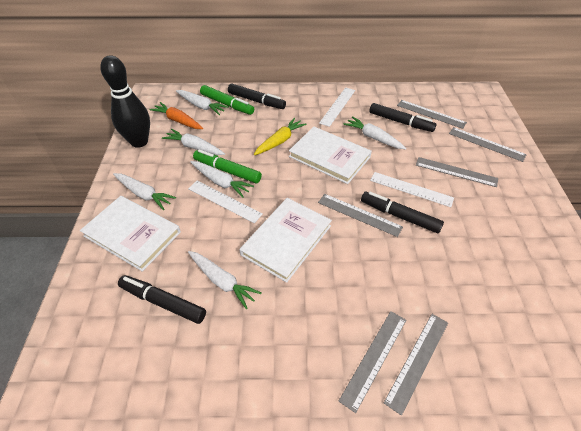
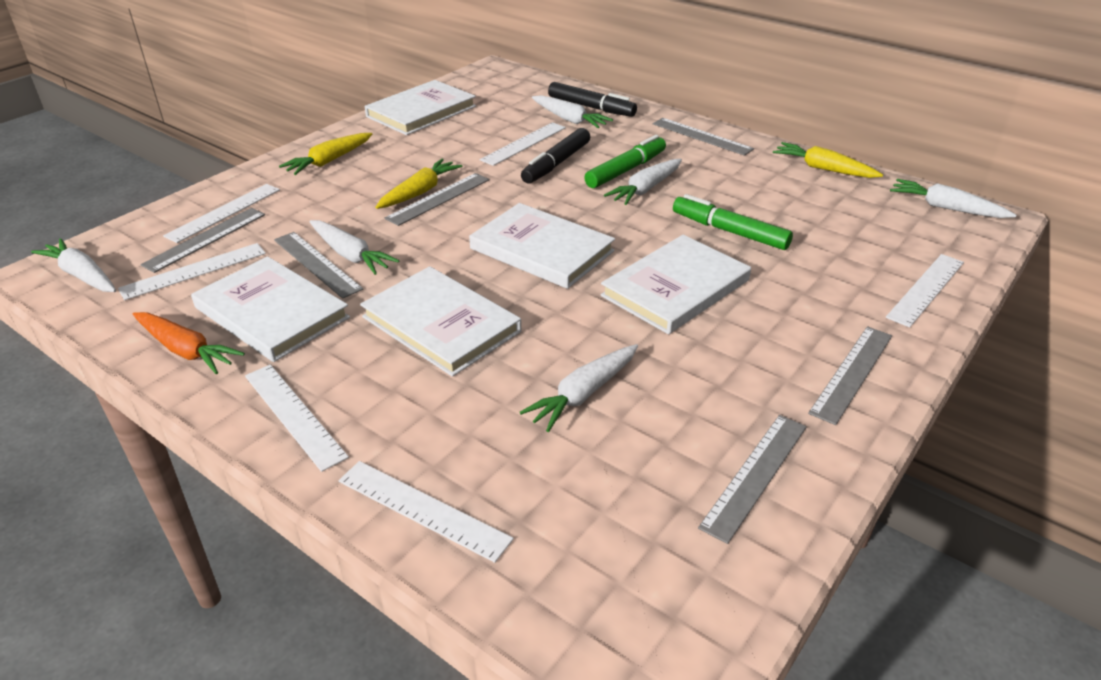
black bowling pin: 1 -> 0
black marker: 4 -> 2
white book: 3 -> 5
white ruler: 3 -> 6
yellow carrot: 1 -> 3

